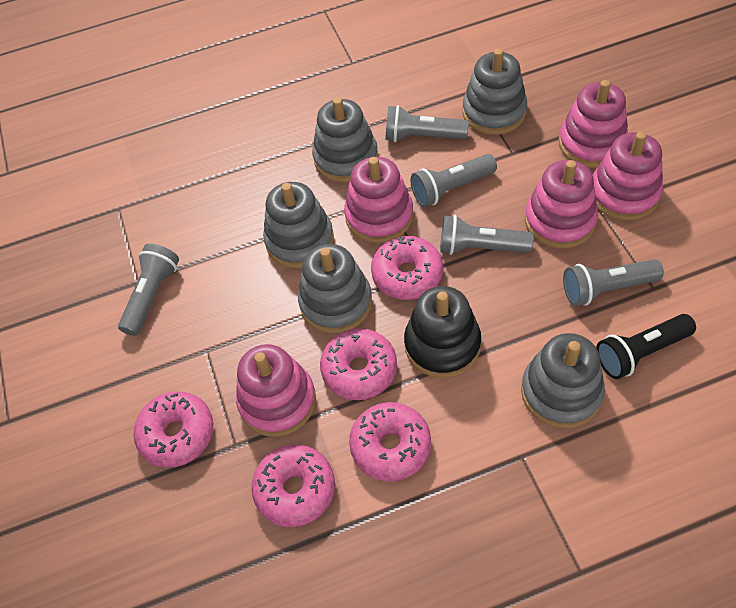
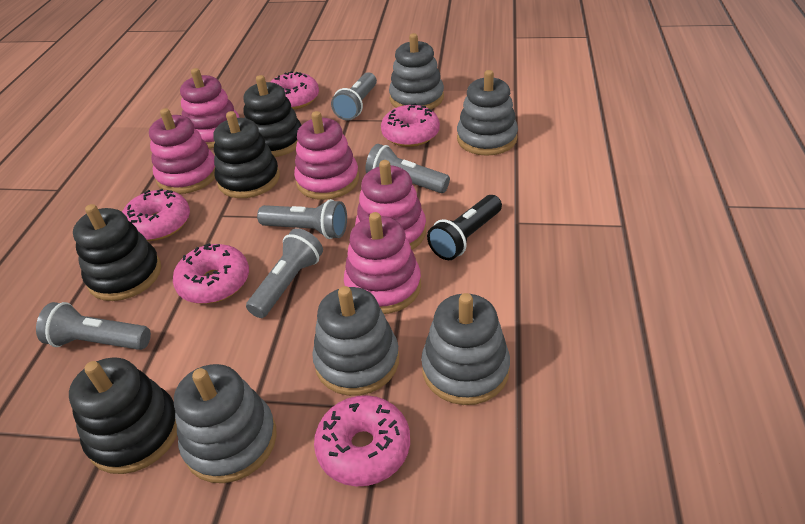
black stacking toy: 1 -> 4

